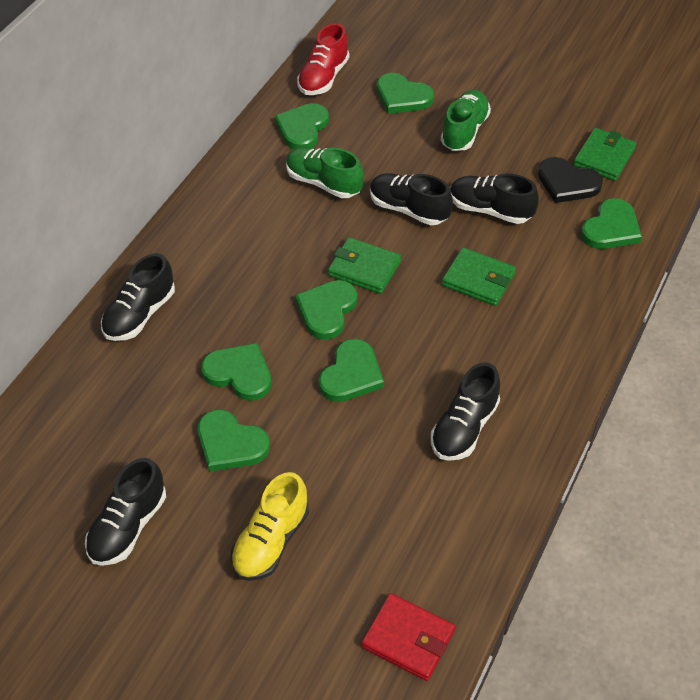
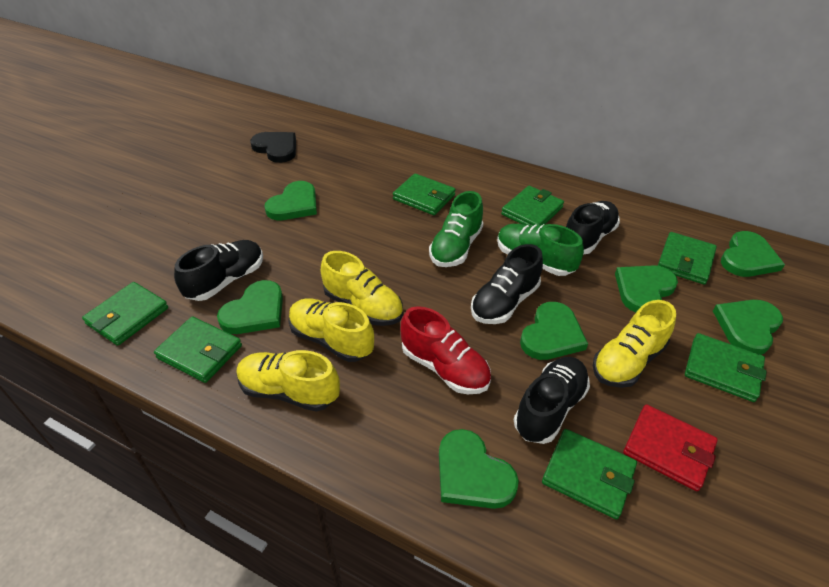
black shoe: 5 -> 4
green wallet: 3 -> 7
yellow shoe: 1 -> 4

